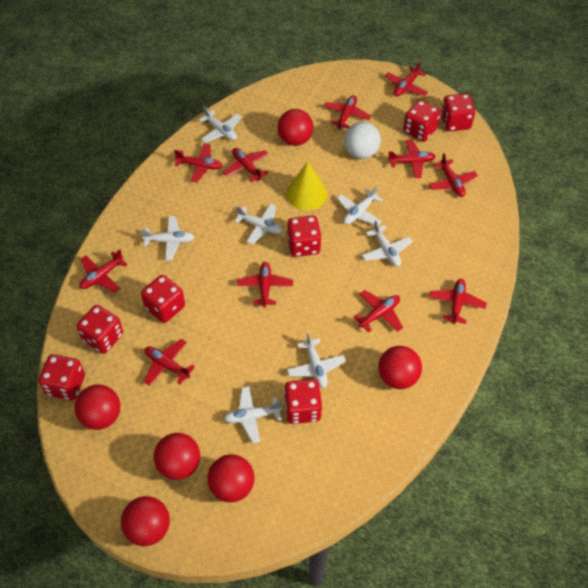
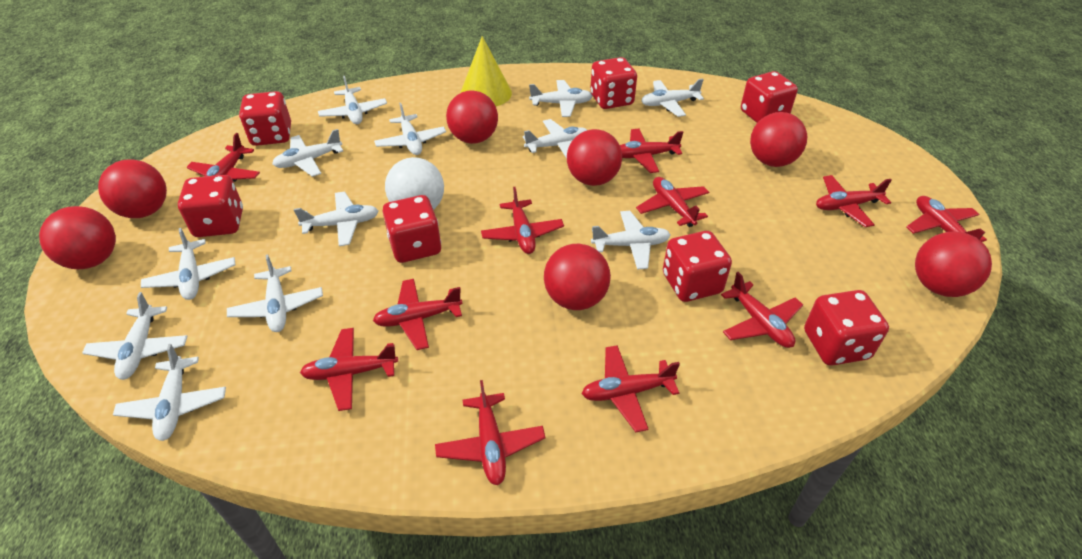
red ball: 6 -> 7
white plane: 7 -> 12

